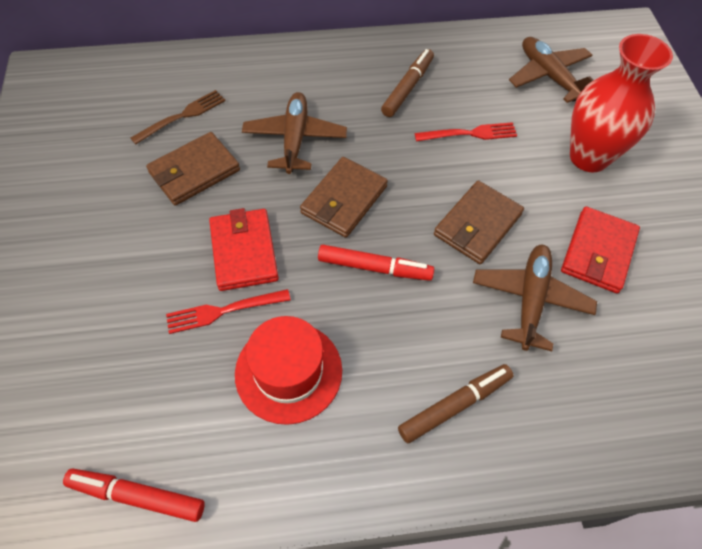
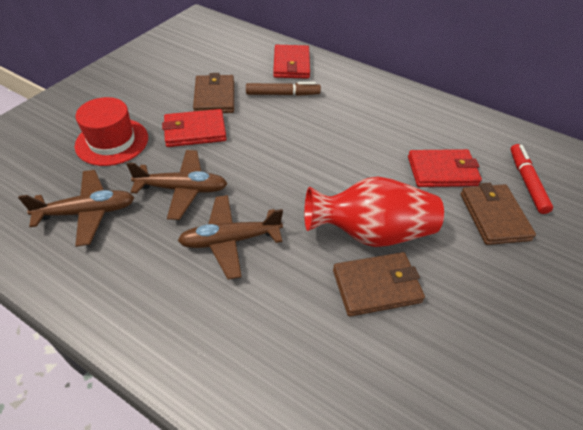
brown fork: 1 -> 0
brown marker: 2 -> 1
red fork: 2 -> 0
red marker: 2 -> 1
red wallet: 2 -> 3

